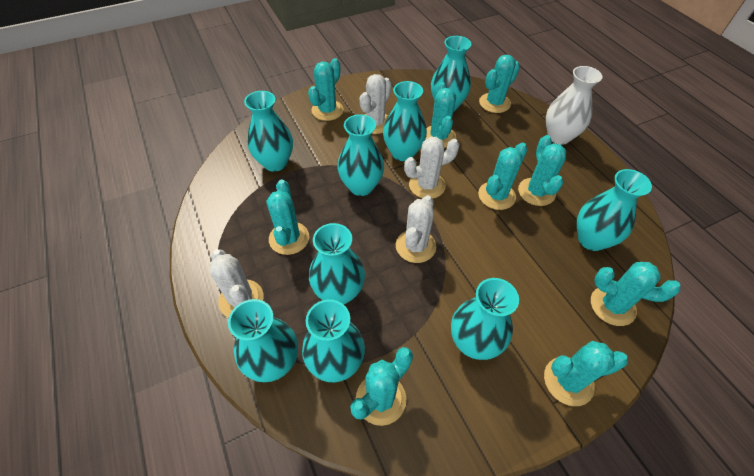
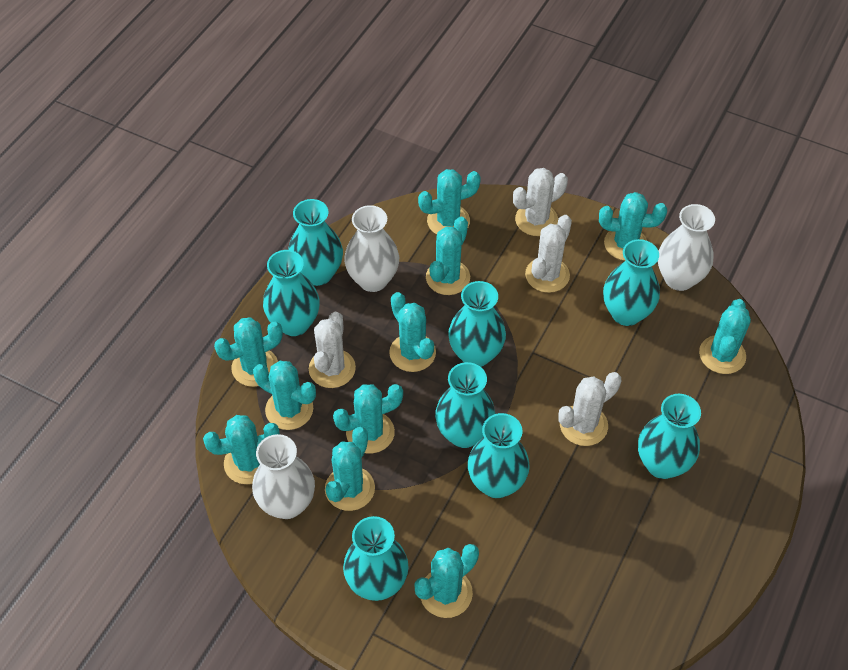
turquoise cactus: 9 -> 11
turquoise vase: 9 -> 8
white vase: 1 -> 3

